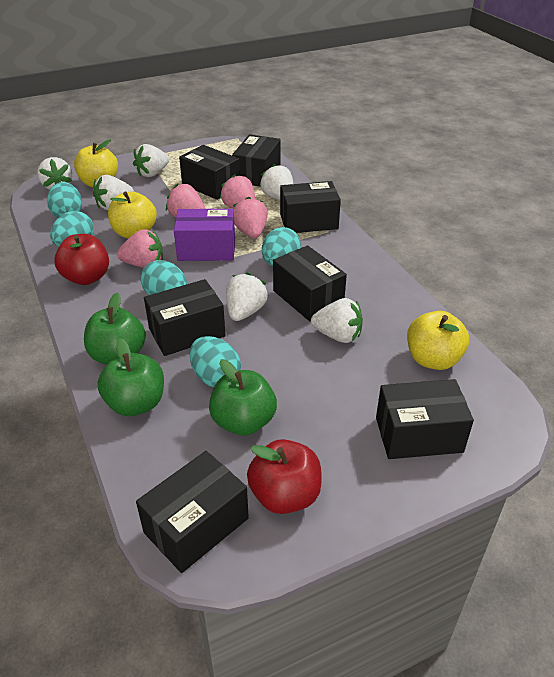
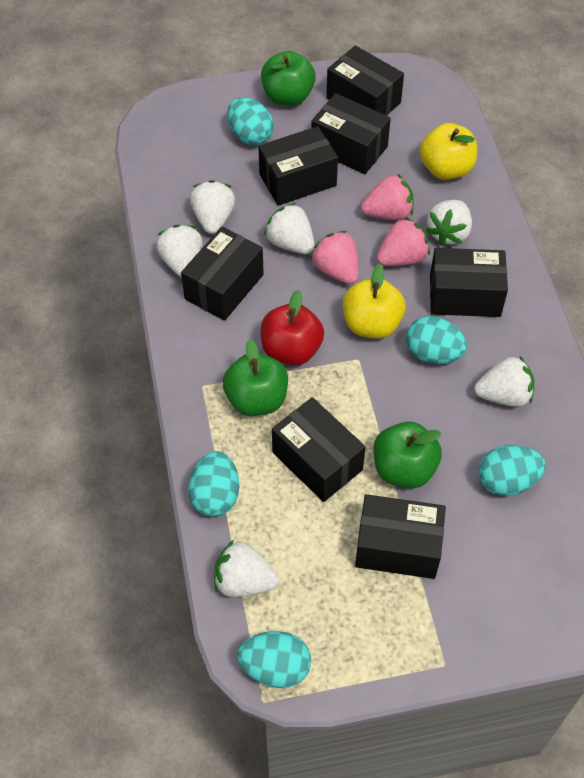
pink strawberry: 4 -> 3
purple box: 1 -> 0
red apple: 2 -> 1
yellow apple: 3 -> 2

